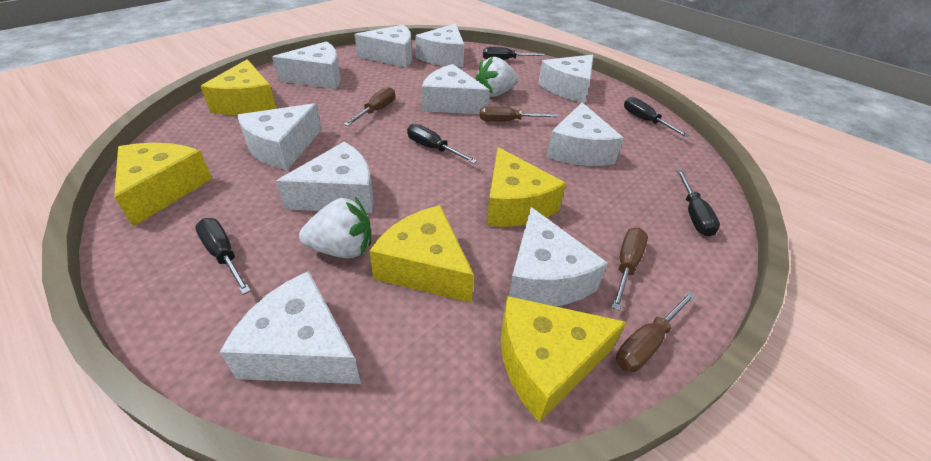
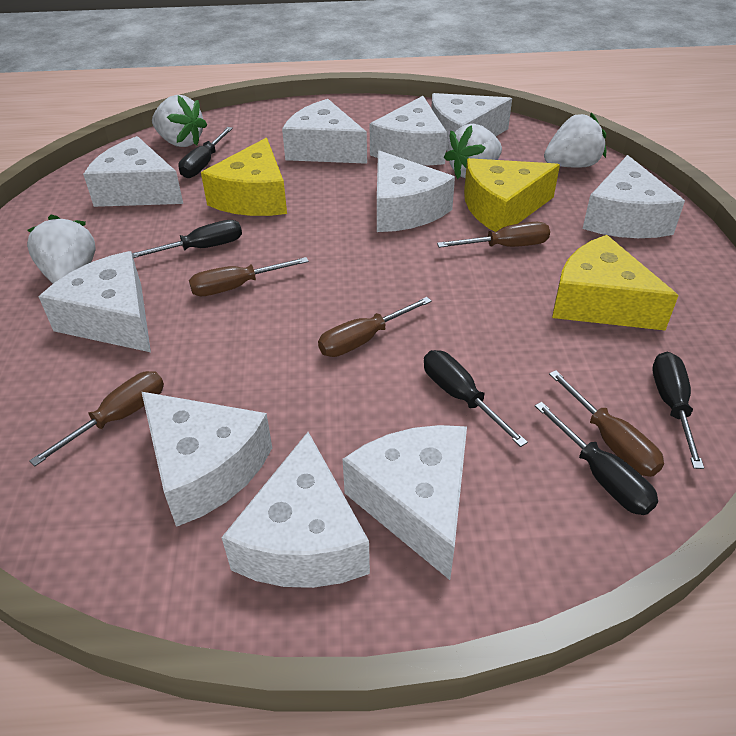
brown screwdriver: 4 -> 5
white strawberry: 2 -> 4
yellow cheese: 5 -> 3

